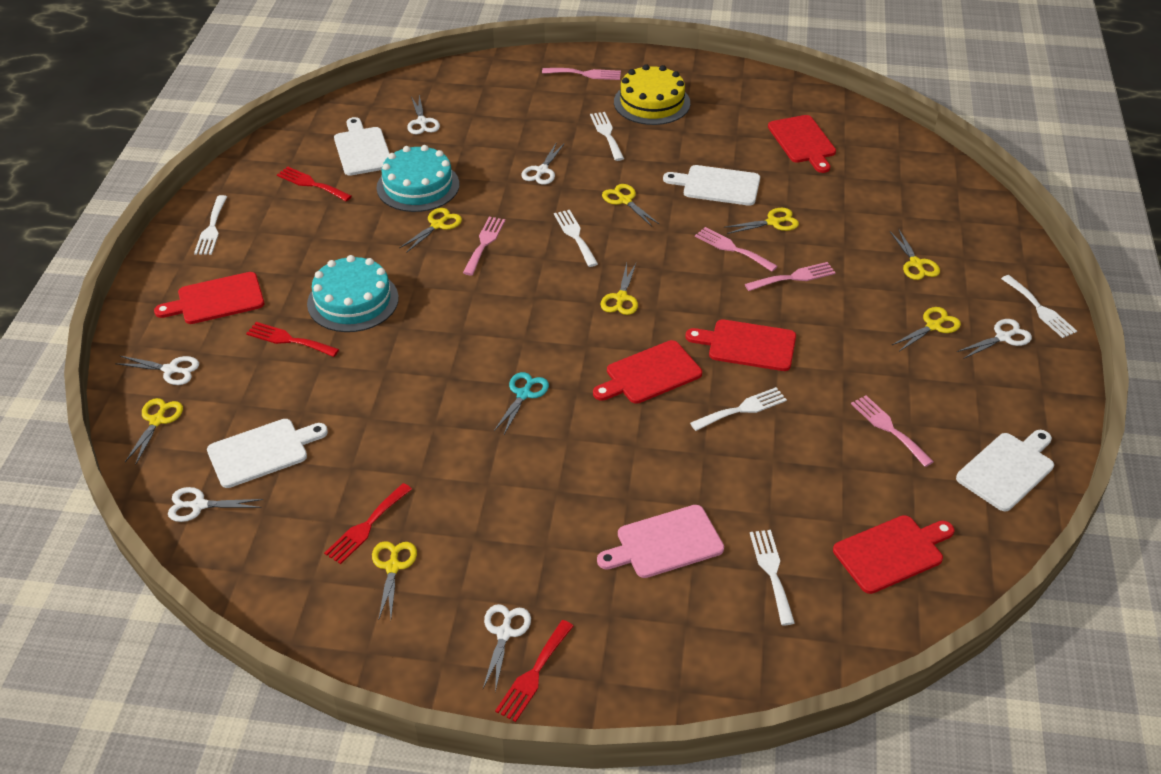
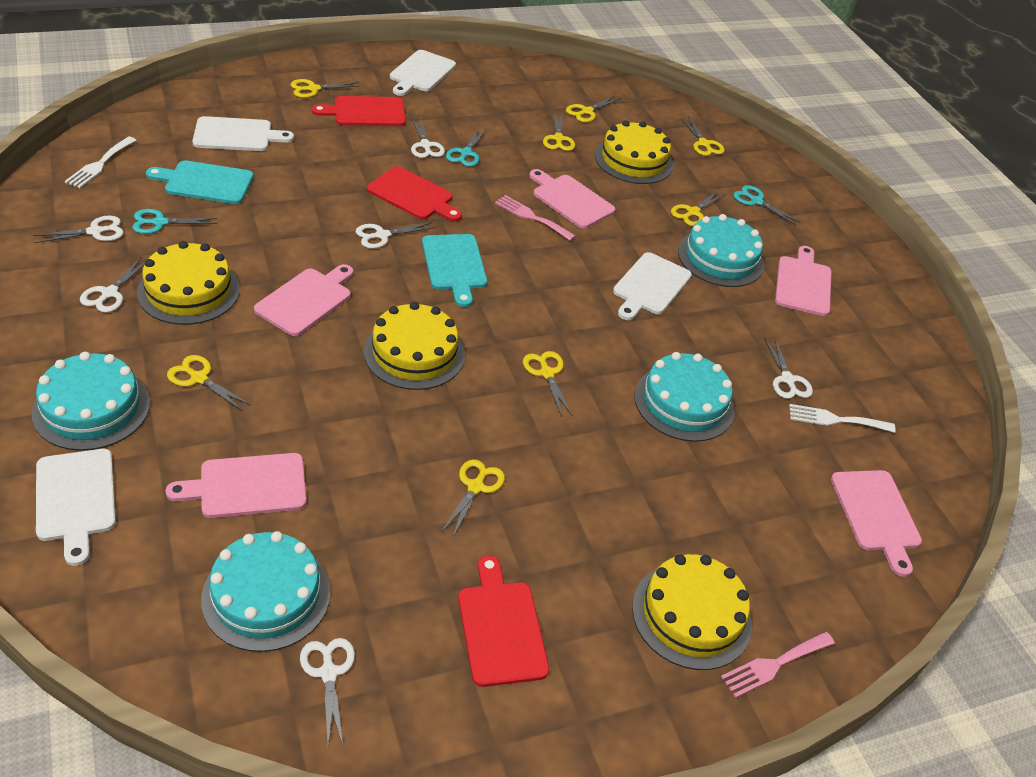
pink cutting board: 1 -> 5
pink fork: 5 -> 2
red cutting board: 5 -> 3
red fork: 4 -> 0
turquoise cake: 2 -> 4
turquoise cutting board: 0 -> 2
turquoise scissors: 1 -> 3
white fork: 6 -> 2
yellow cake: 1 -> 4

